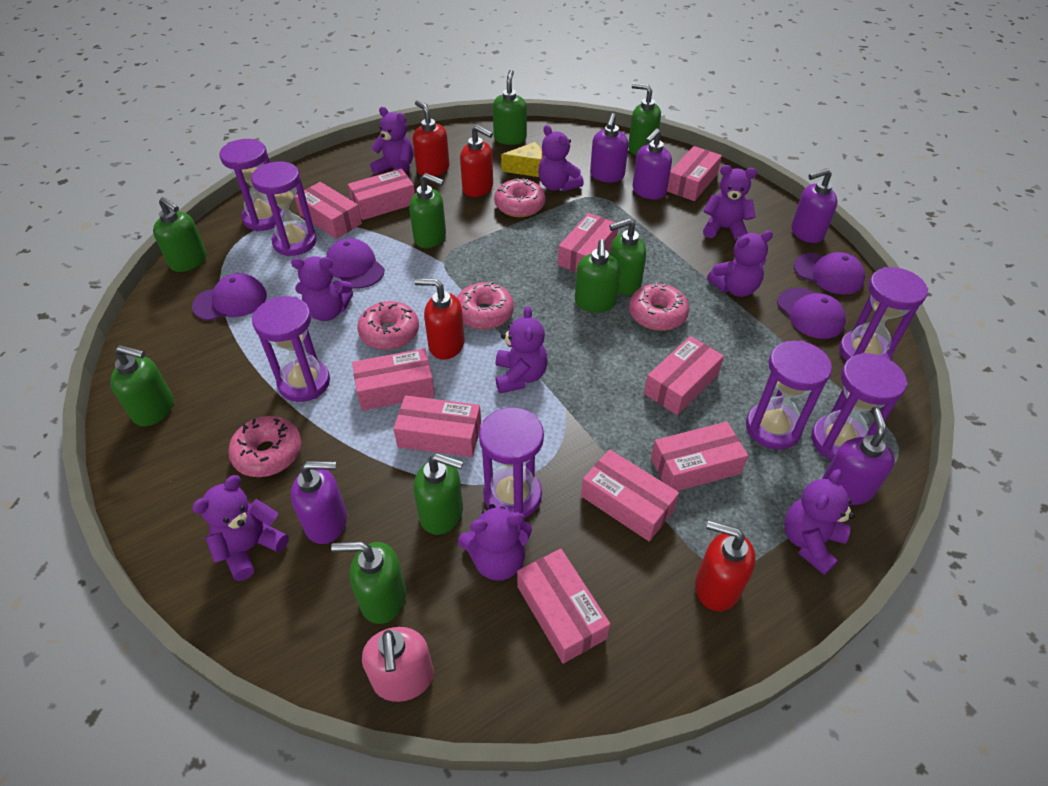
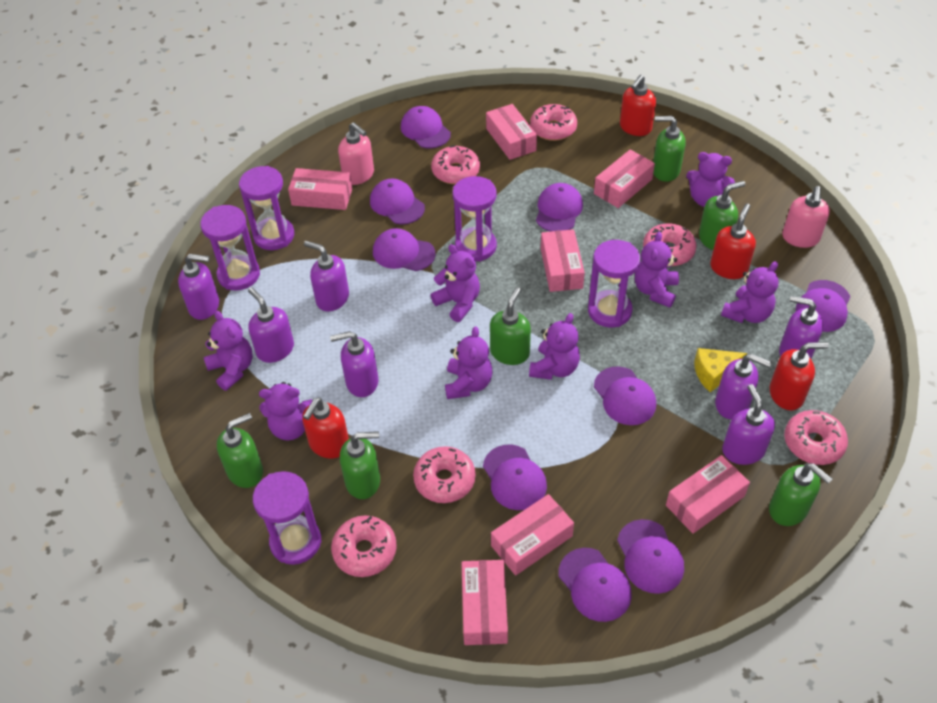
green soap dispenser: 9 -> 6
pink box: 10 -> 7
pink donut: 5 -> 6
pink soap dispenser: 1 -> 2
purple cap: 4 -> 9
purple hourglass: 7 -> 5
purple soap dispenser: 5 -> 7
purple teddy bear: 9 -> 8

